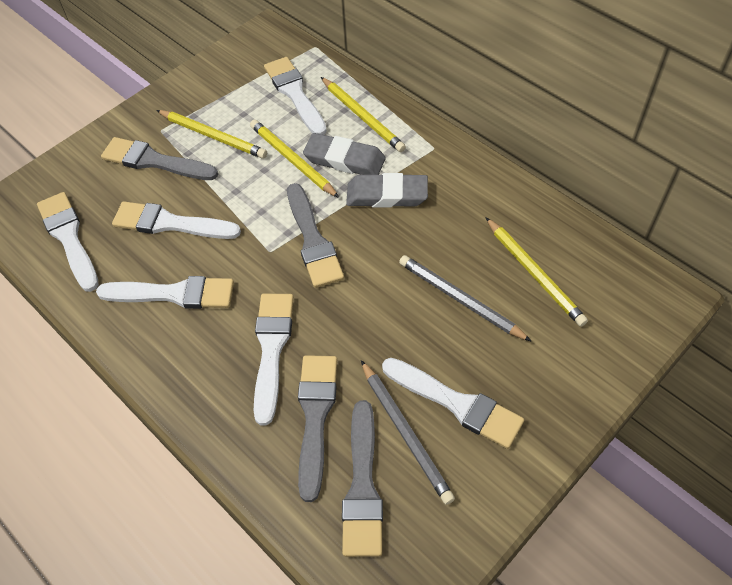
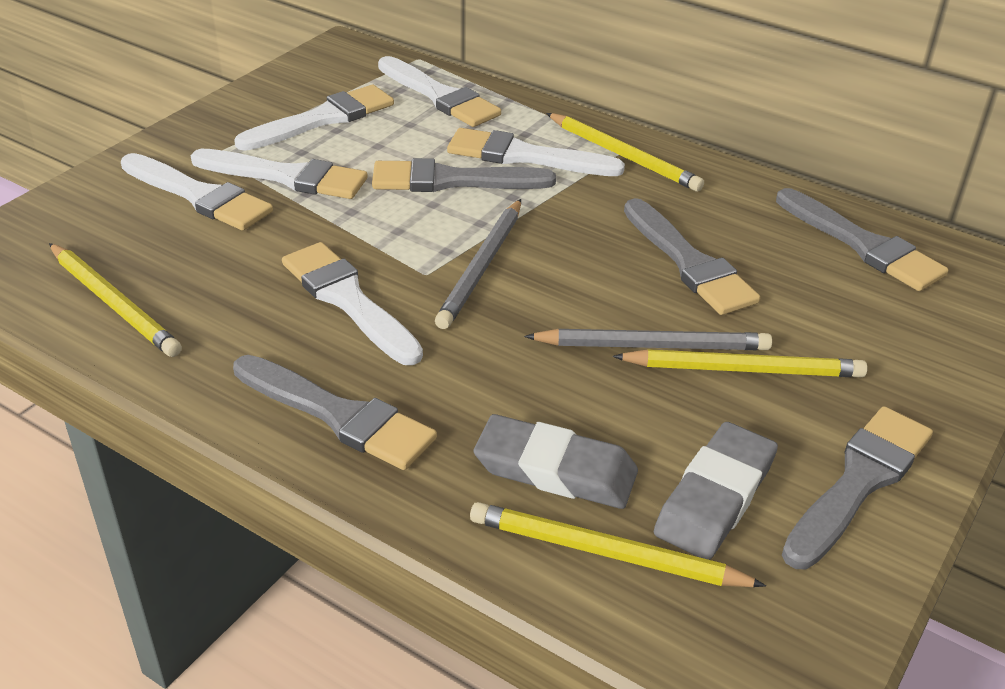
grey brush: 4 -> 5

